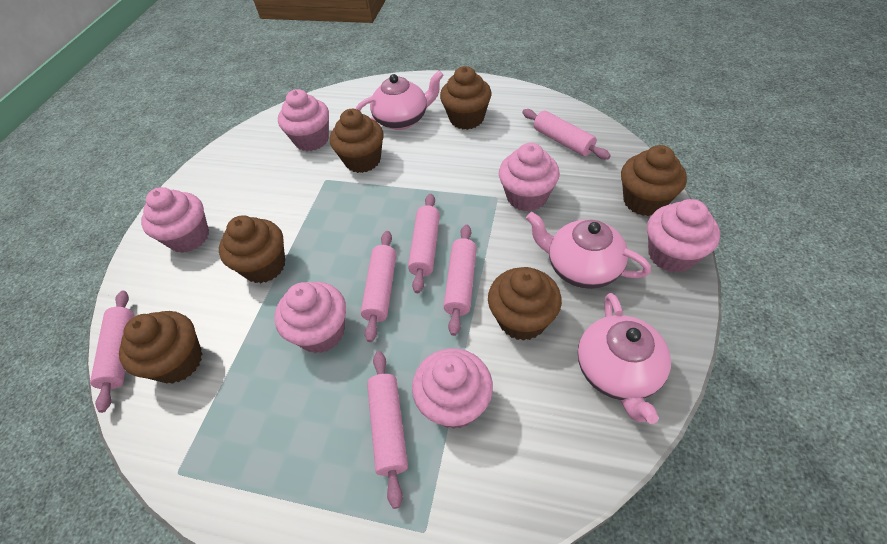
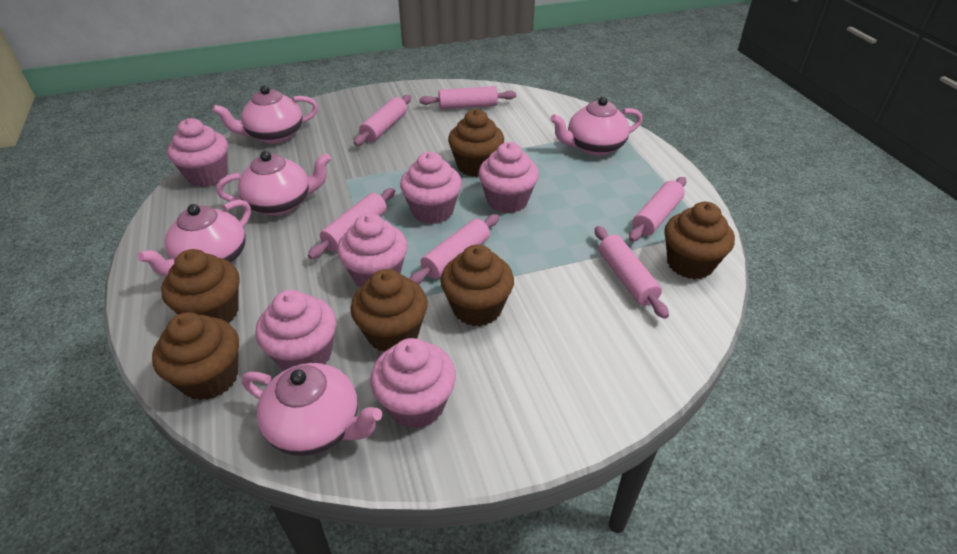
pink teapot: 3 -> 5

